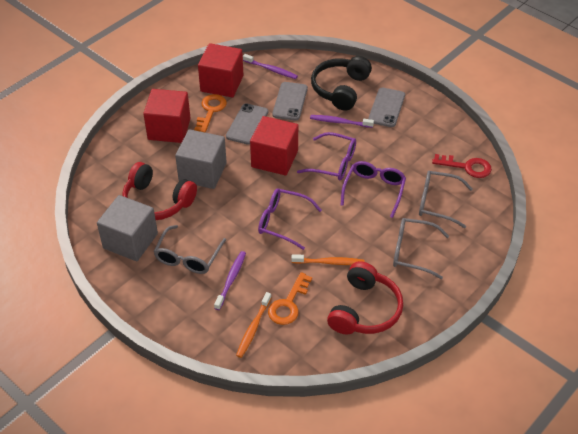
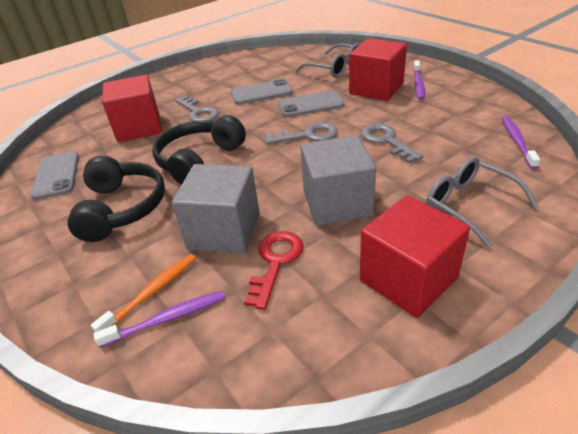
black headphones: 1 -> 2
grey glasses: 3 -> 2
grey key: 0 -> 3
orange key: 2 -> 0
orange toothbrush: 2 -> 1
purple glasses: 3 -> 0
red headphones: 2 -> 0

